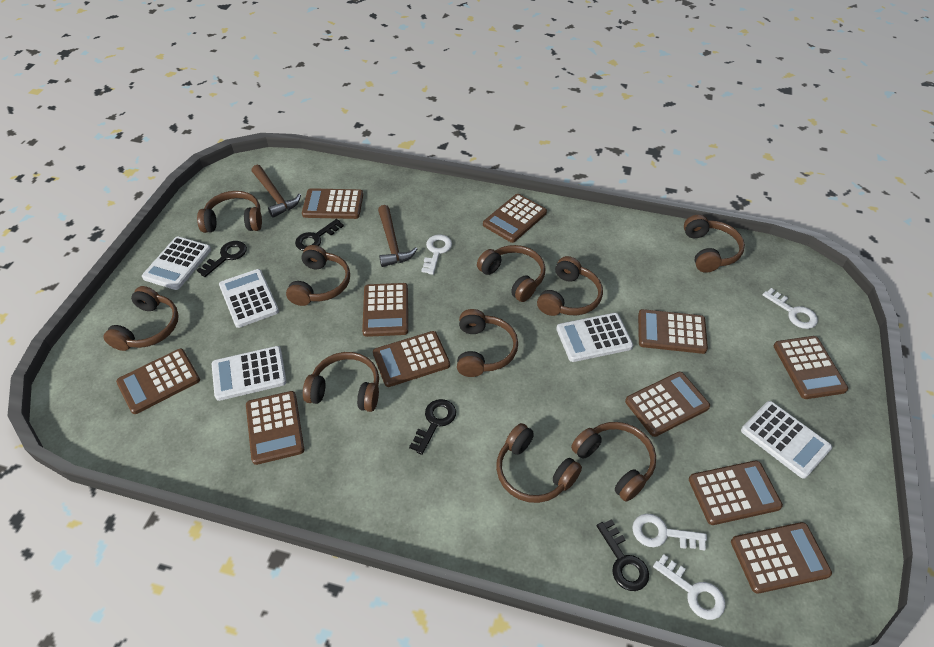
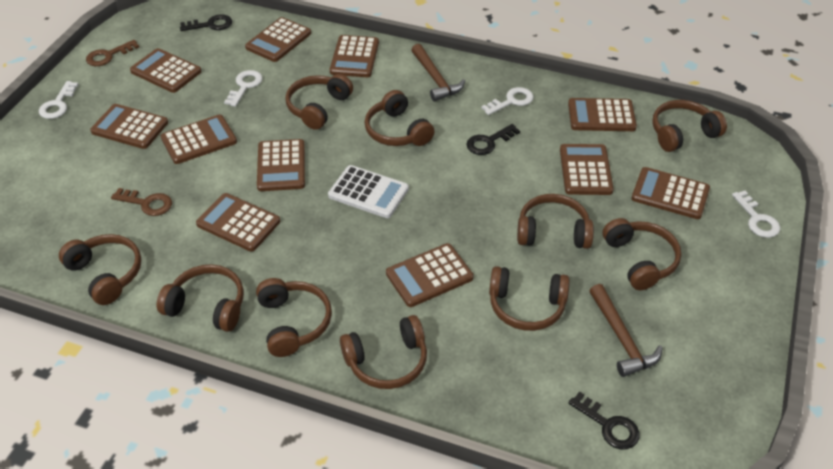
black key: 4 -> 3
brown key: 0 -> 2
white calculator: 5 -> 1

